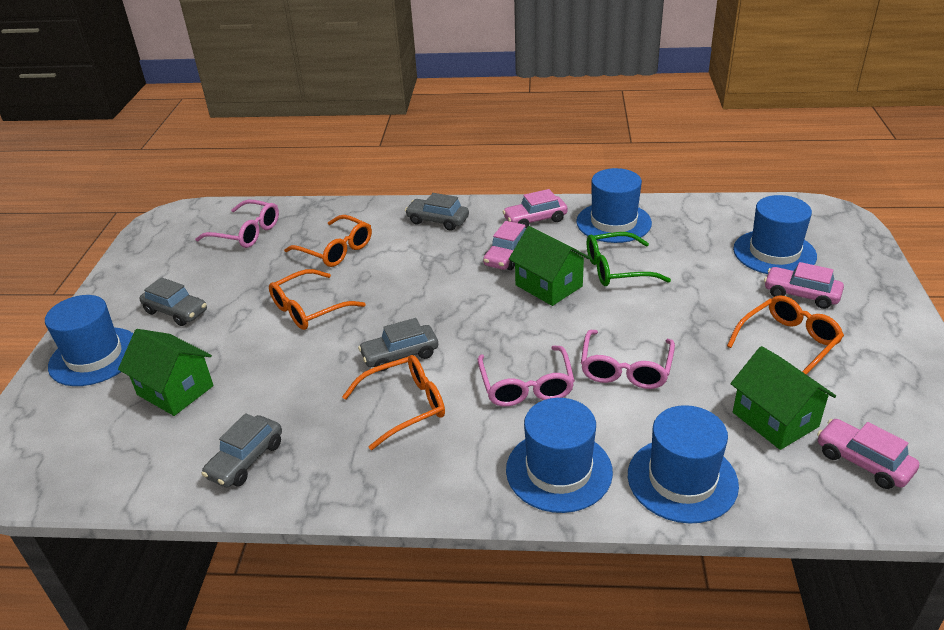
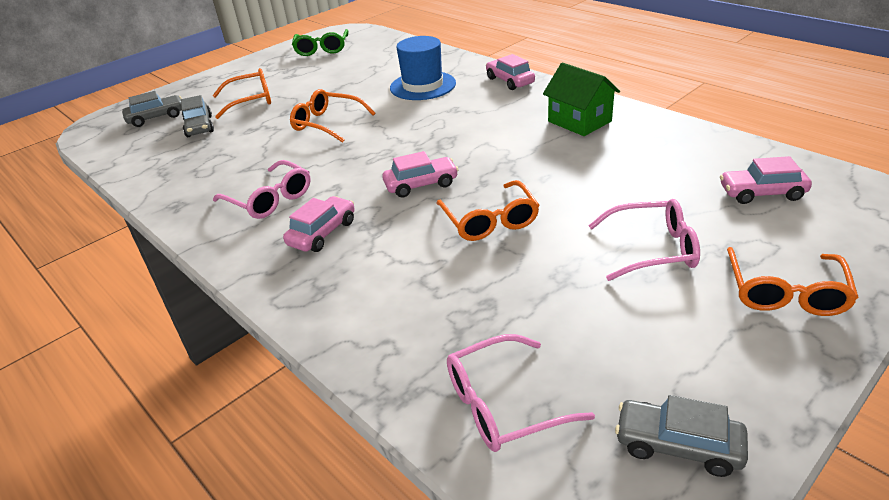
blue hat: 5 -> 1
green house: 3 -> 1
grey car: 4 -> 3

